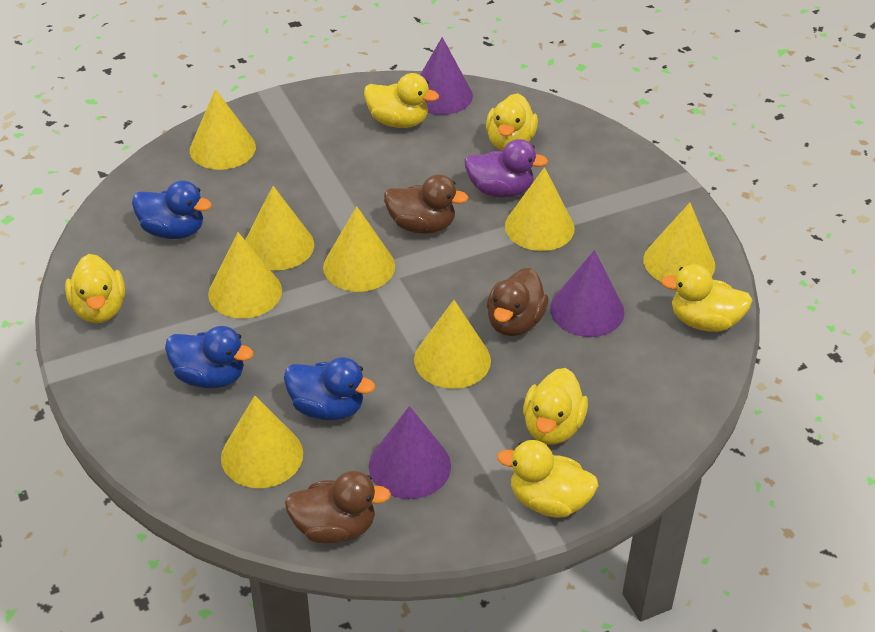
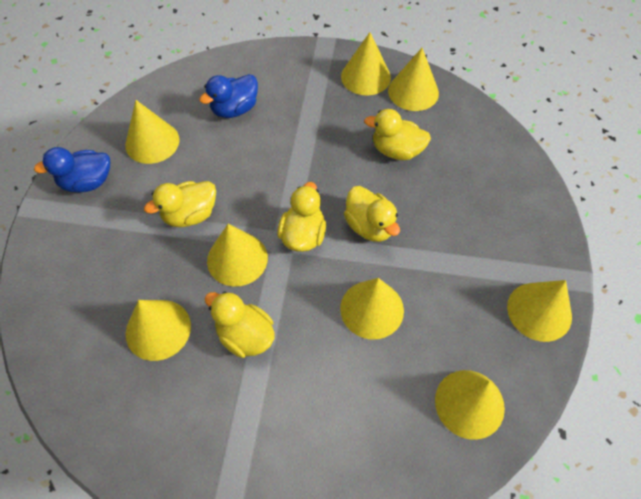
blue duck: 3 -> 2
brown duck: 3 -> 0
purple cone: 3 -> 0
purple duck: 1 -> 0
yellow duck: 6 -> 5

